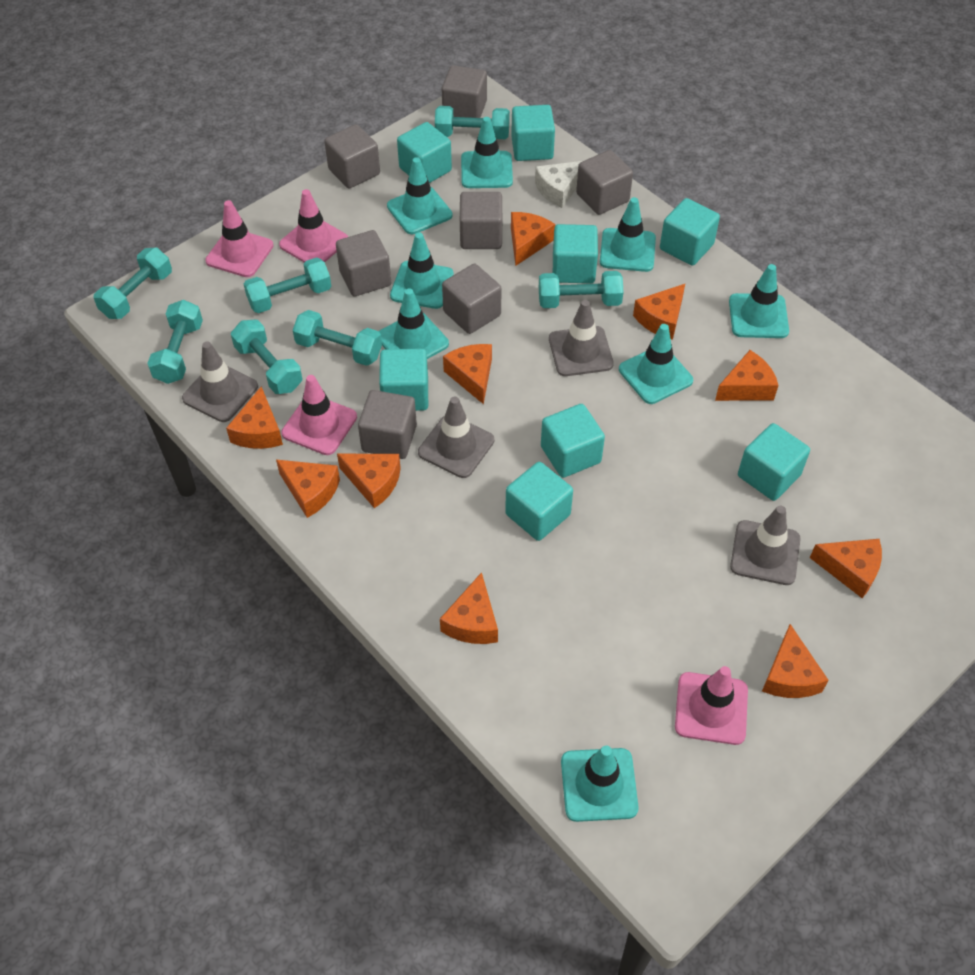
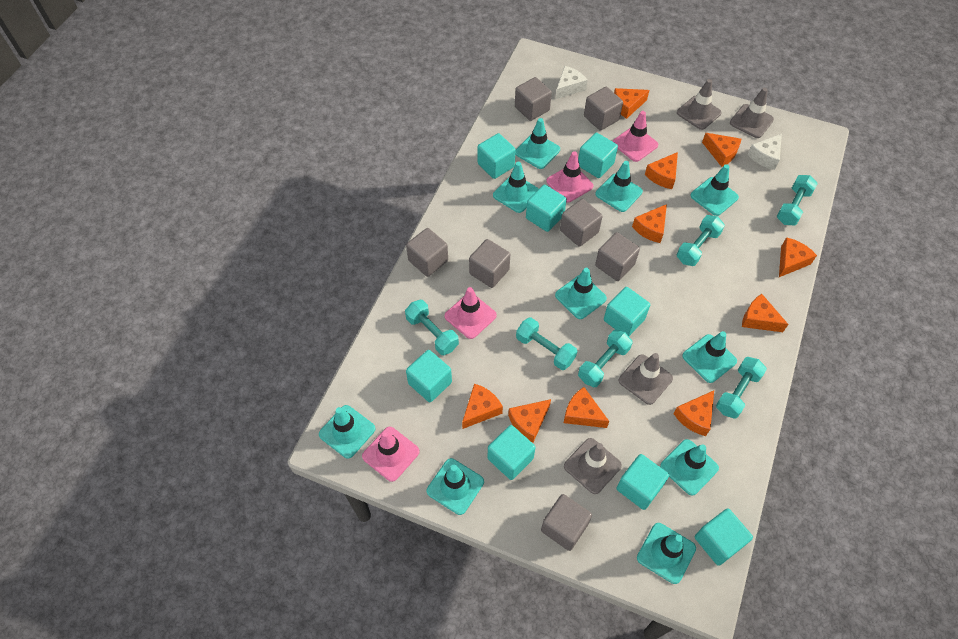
turquoise dumbbell: 7 -> 6
turquoise traffic cone: 8 -> 10
white cheese: 1 -> 2

